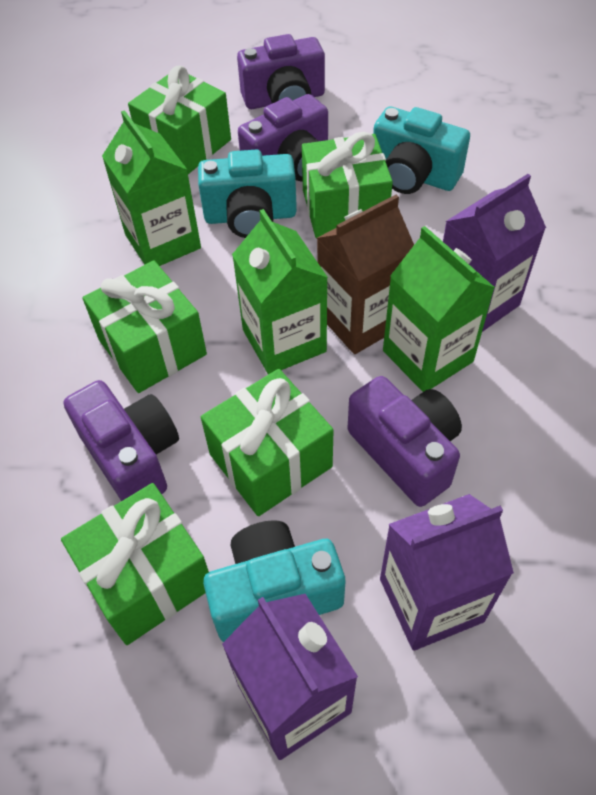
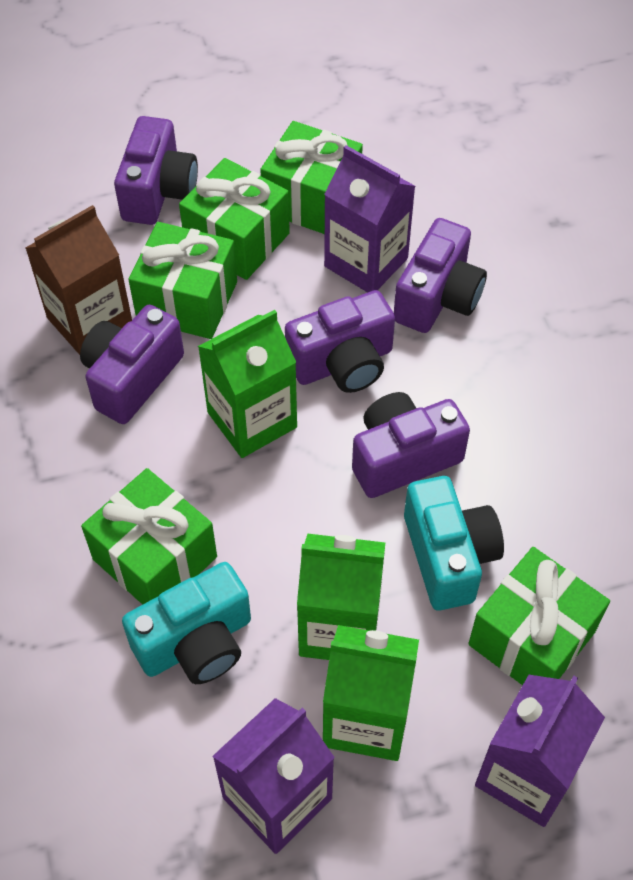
purple camera: 4 -> 5
turquoise camera: 3 -> 2

